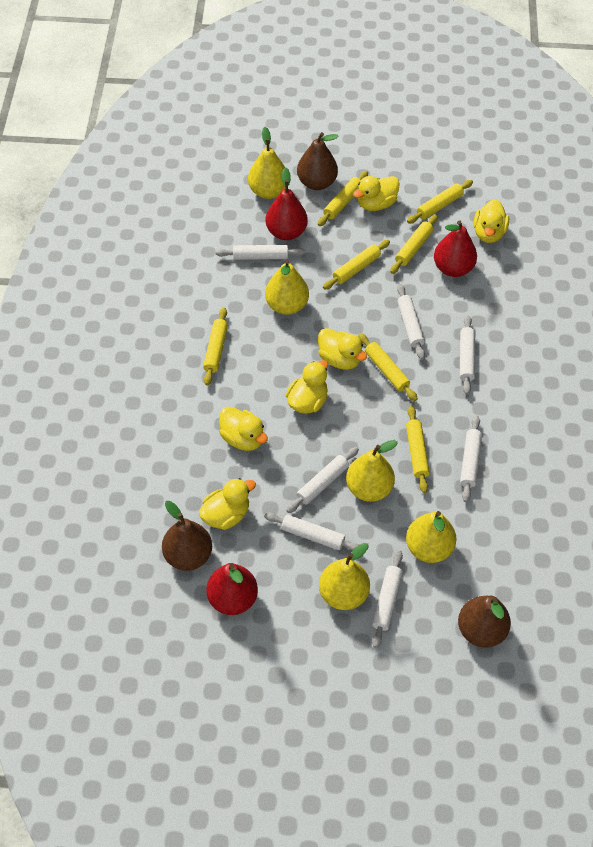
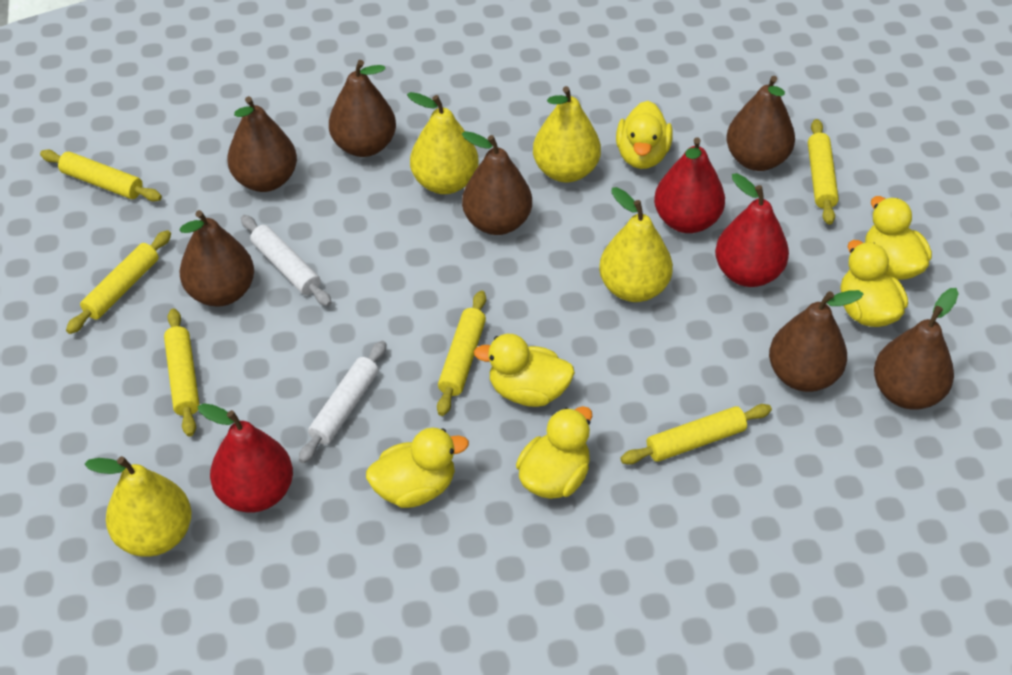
brown pear: 3 -> 7
white rolling pin: 7 -> 2
yellow pear: 5 -> 4
yellow rolling pin: 7 -> 6

